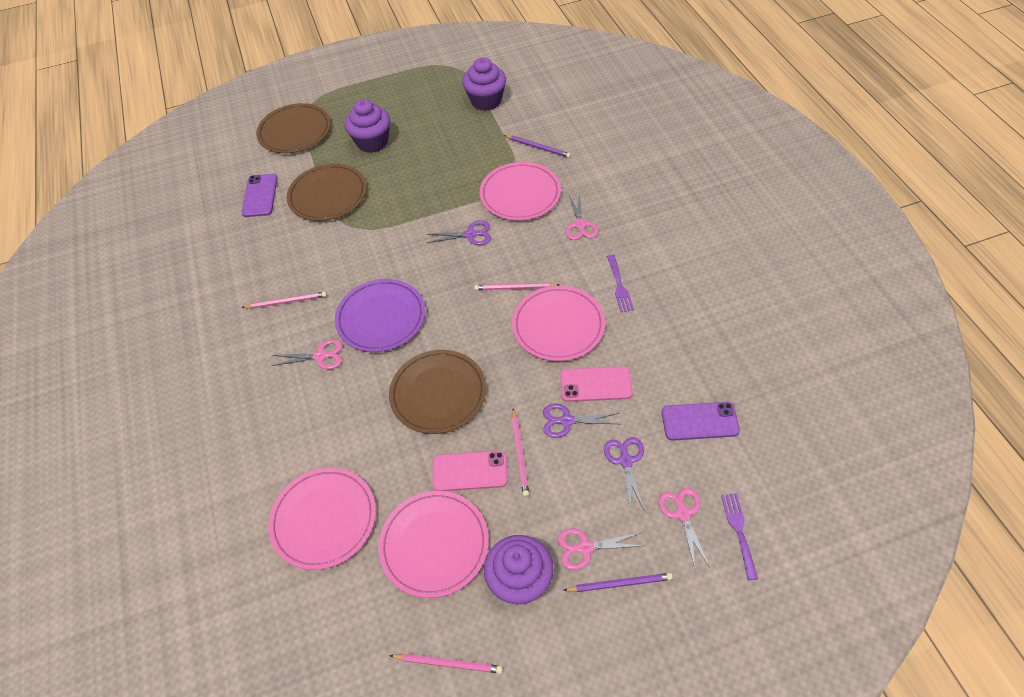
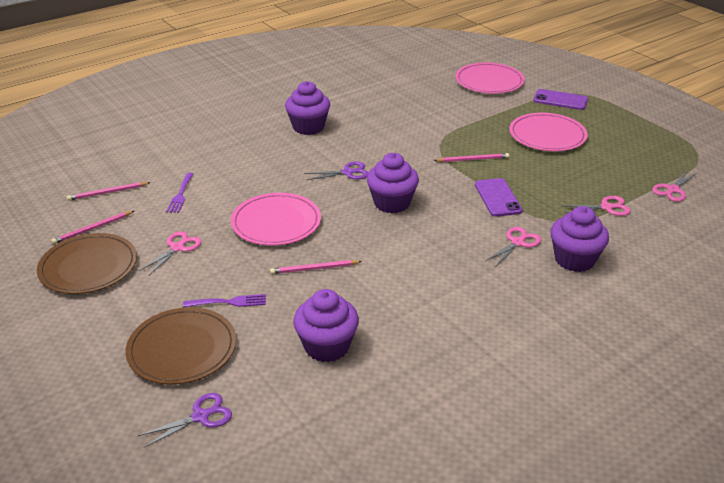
brown plate: 3 -> 2
pink phone: 2 -> 0
pink plate: 4 -> 3
purple cupcake: 3 -> 4
purple pencil: 2 -> 0
purple plate: 1 -> 0
purple scissors: 3 -> 2

